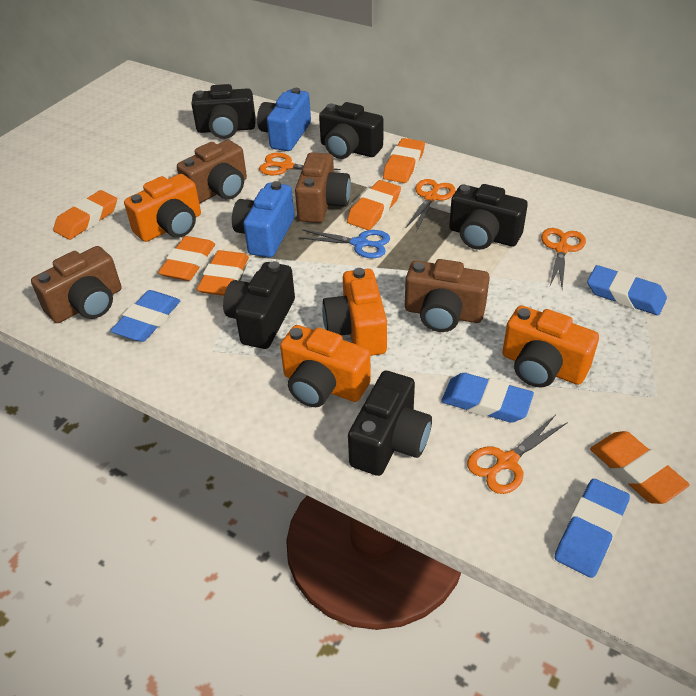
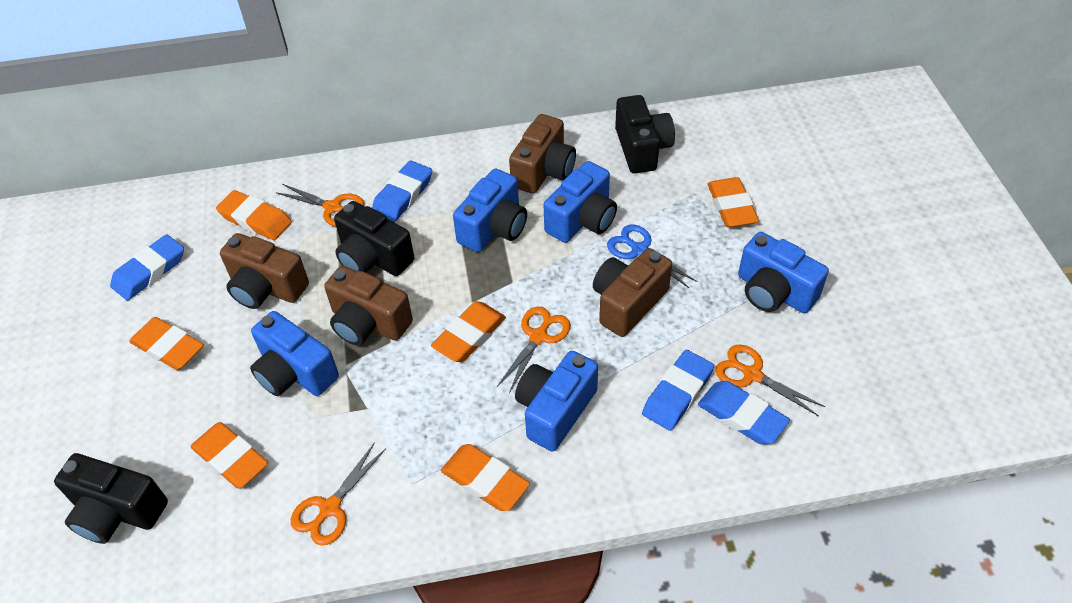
black camera: 5 -> 3
blue camera: 2 -> 5
orange camera: 4 -> 0

